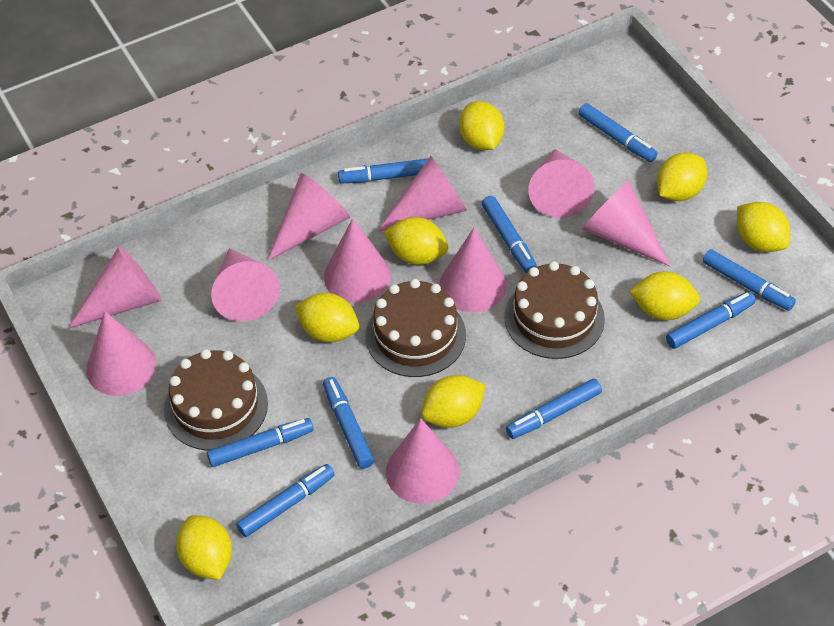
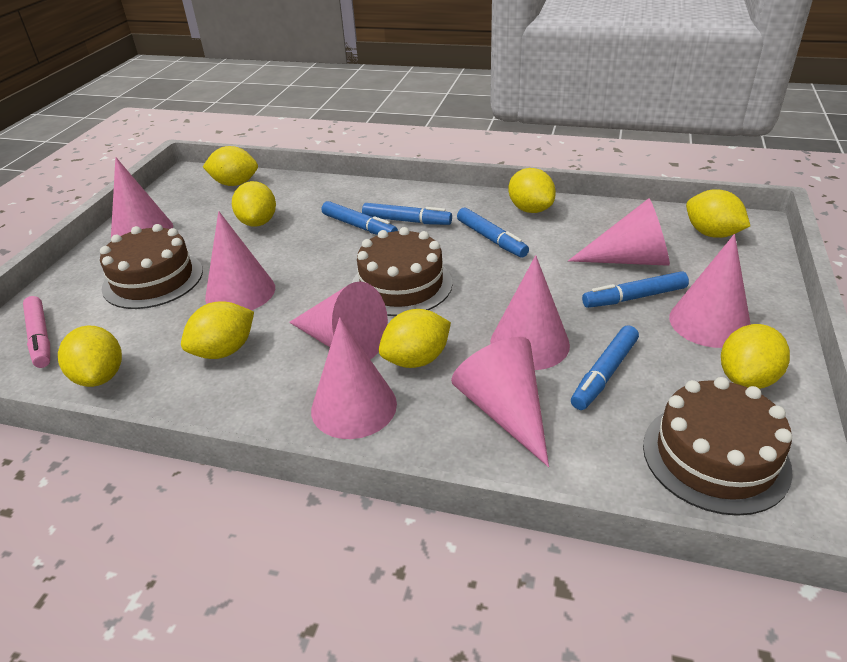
blue marker: 9 -> 5
pink cone: 10 -> 8
pink marker: 0 -> 1

